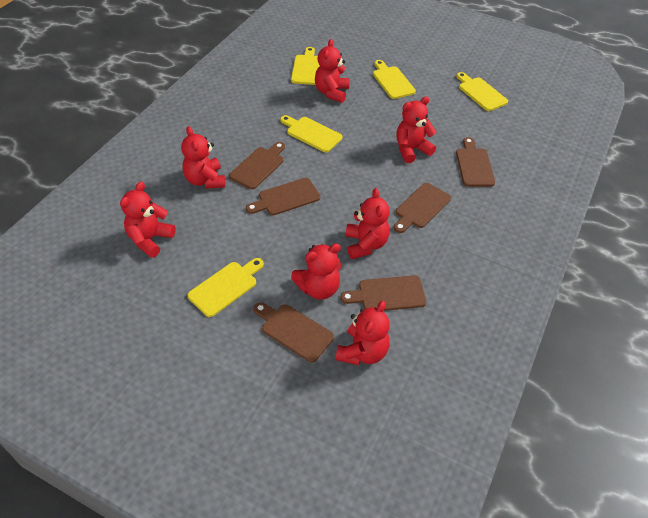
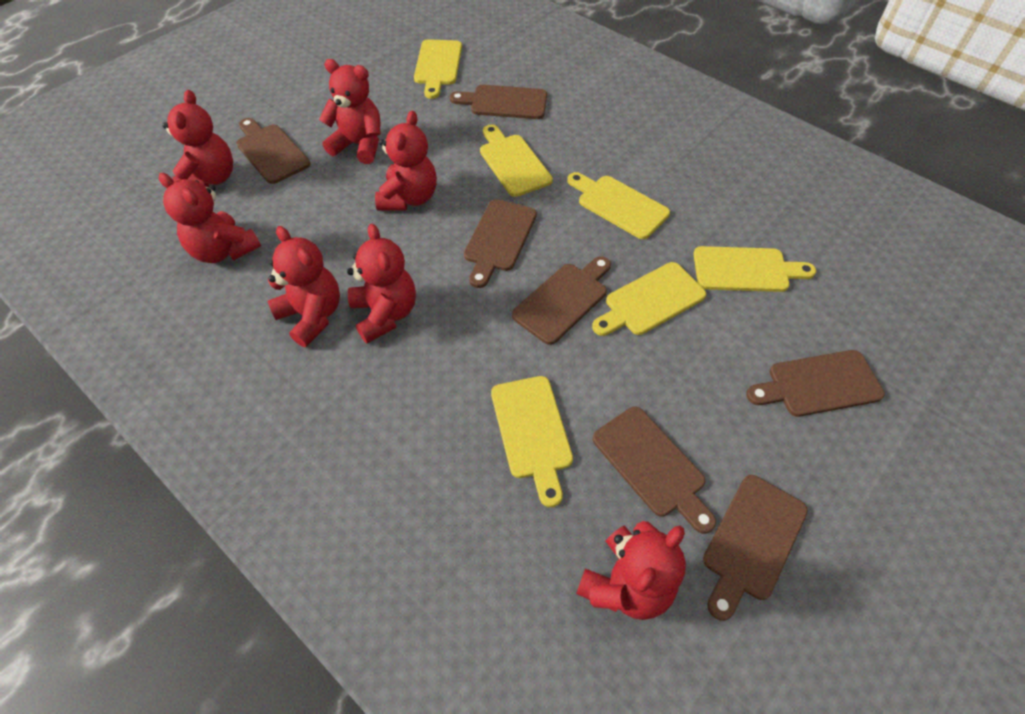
brown cutting board: 6 -> 7
yellow cutting board: 5 -> 6

